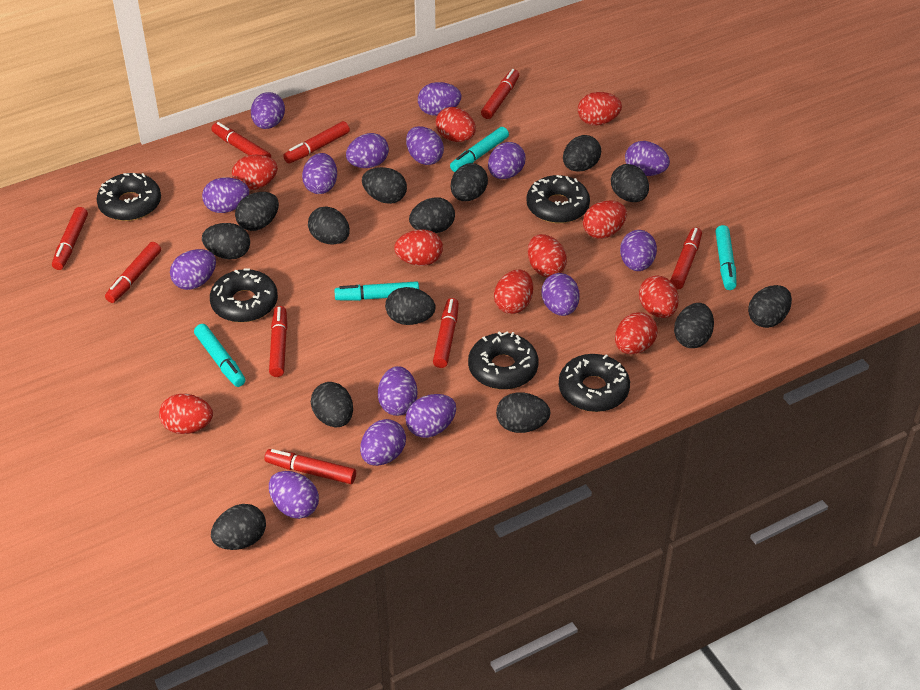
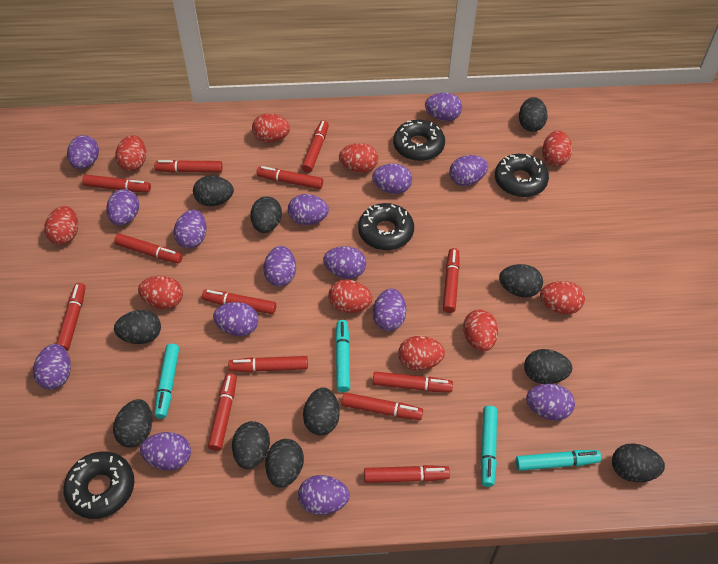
black donut: 5 -> 4
black egg: 14 -> 11
red marker: 9 -> 13

